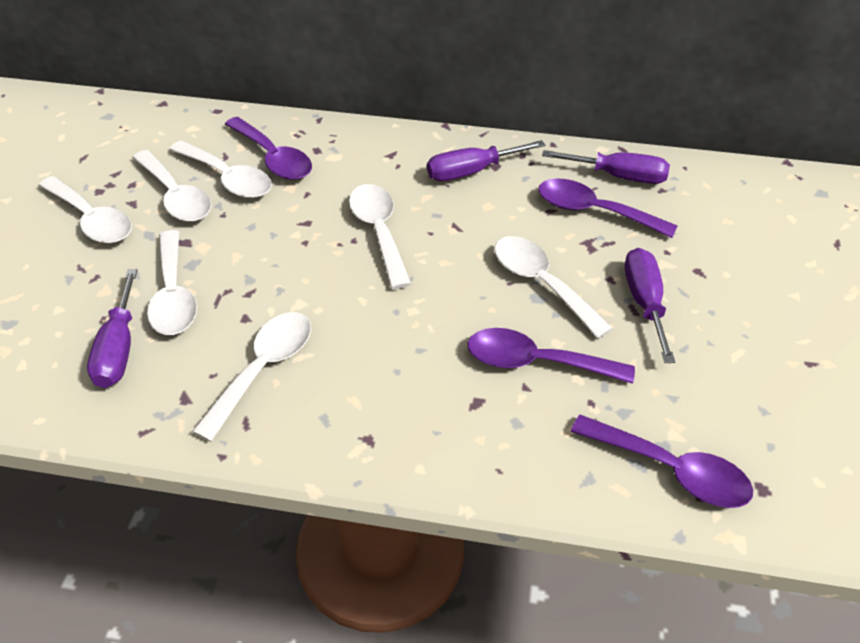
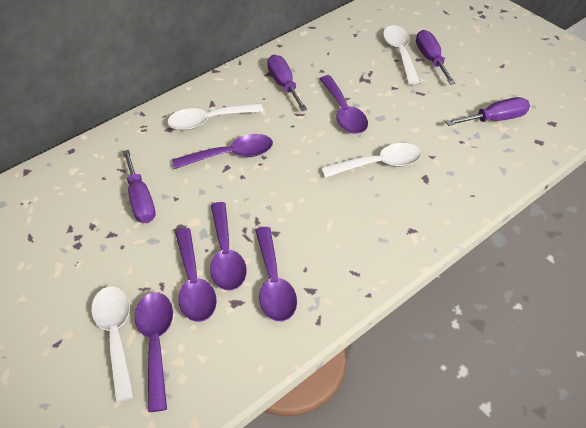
purple spoon: 4 -> 6
white spoon: 7 -> 4

